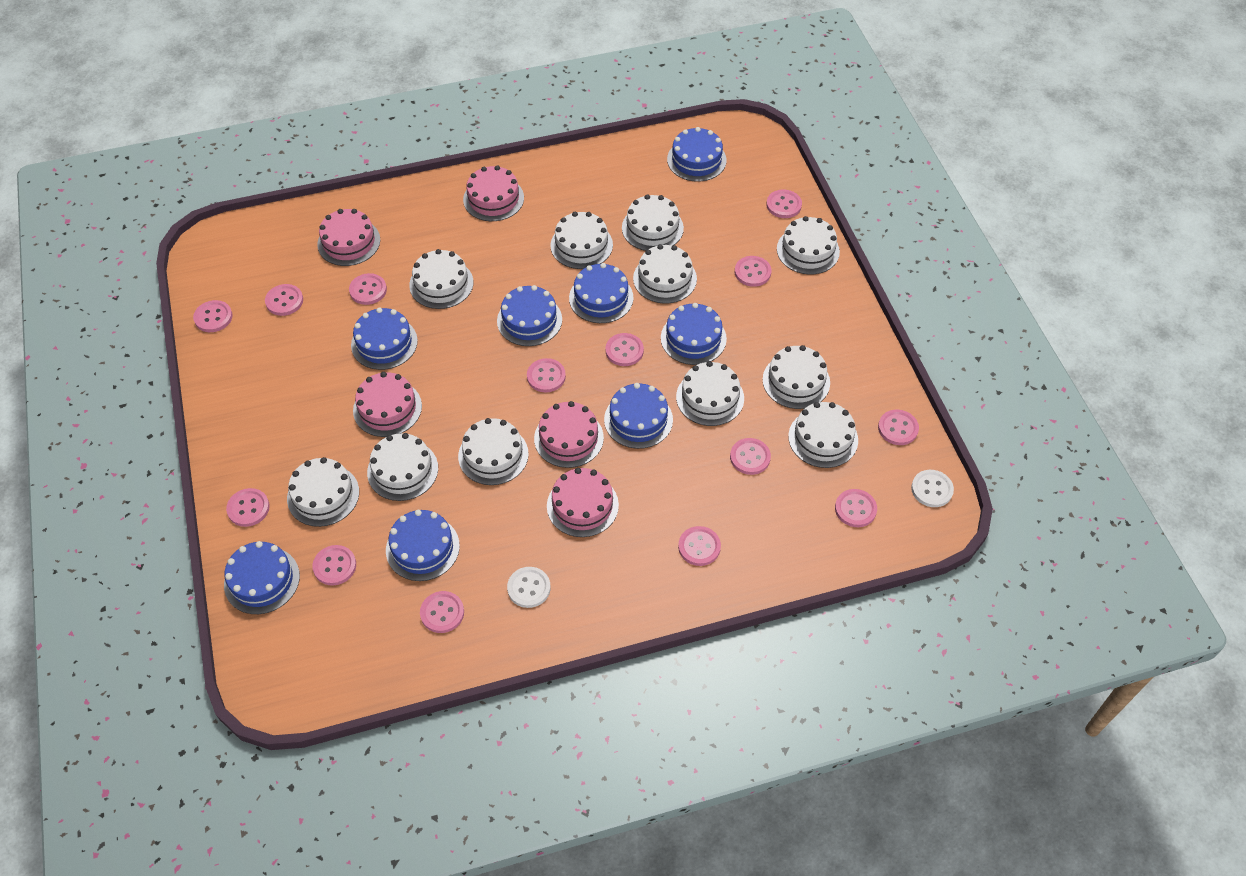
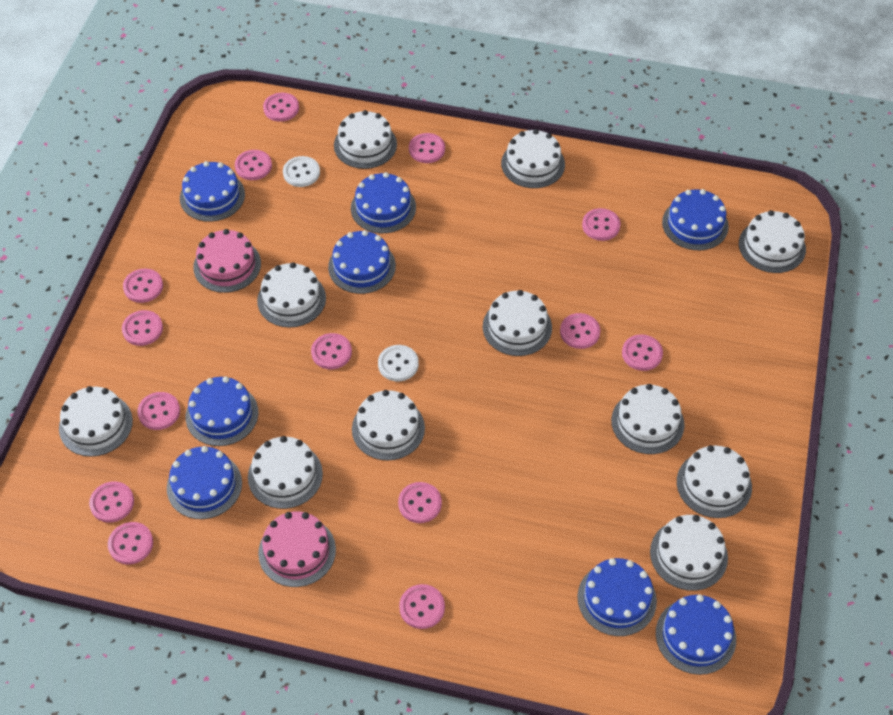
pink cake: 5 -> 2

